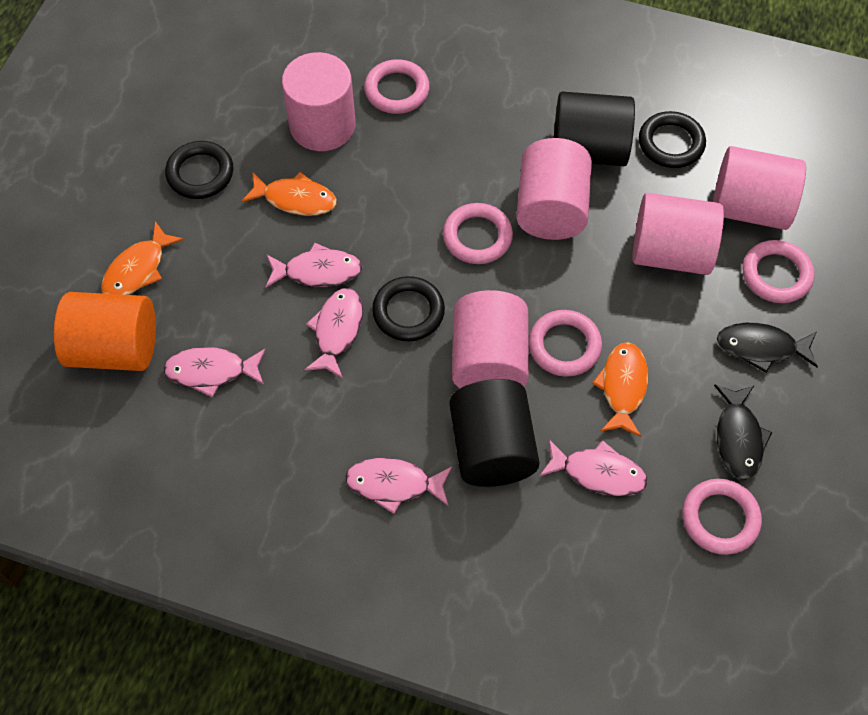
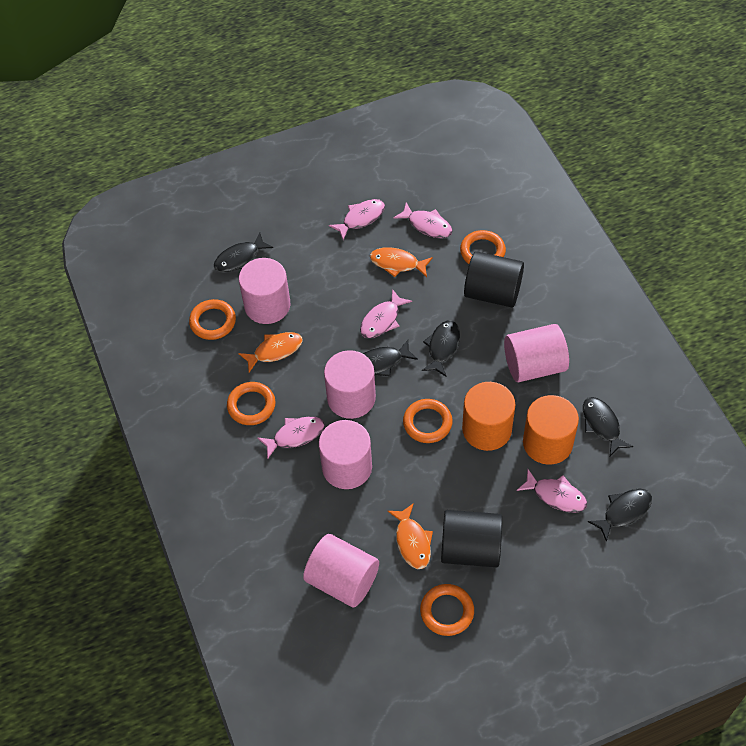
black fish: 2 -> 5
black ring: 3 -> 0
orange cylinder: 1 -> 2
orange ring: 0 -> 5
pink ring: 5 -> 0

